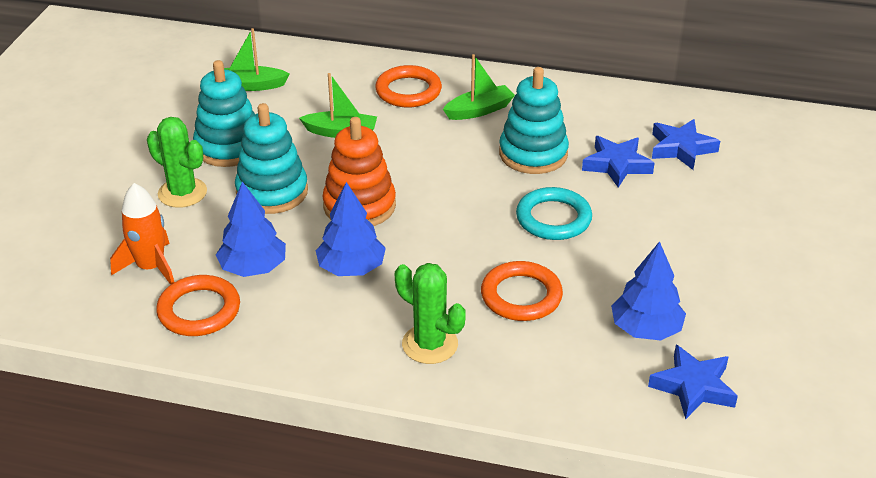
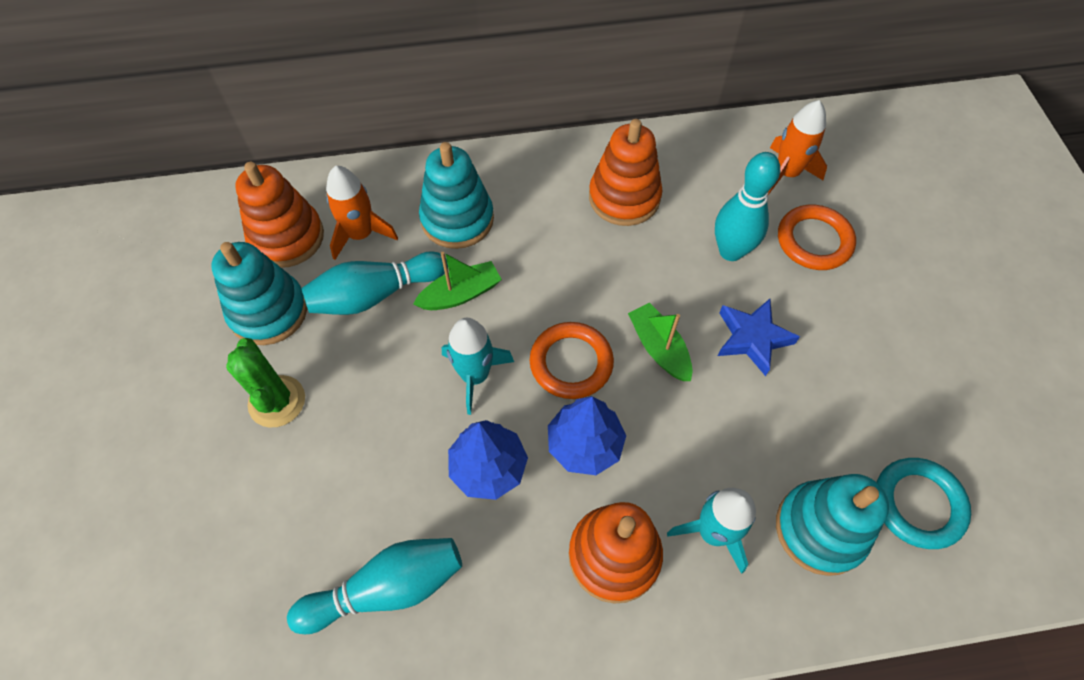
blue star: 3 -> 1
blue tree: 3 -> 2
green boat: 3 -> 2
green cactus: 2 -> 1
orange ring: 3 -> 2
orange rocket: 1 -> 2
orange stacking toy: 1 -> 3
turquoise bowling pin: 0 -> 3
turquoise rocket: 0 -> 2

